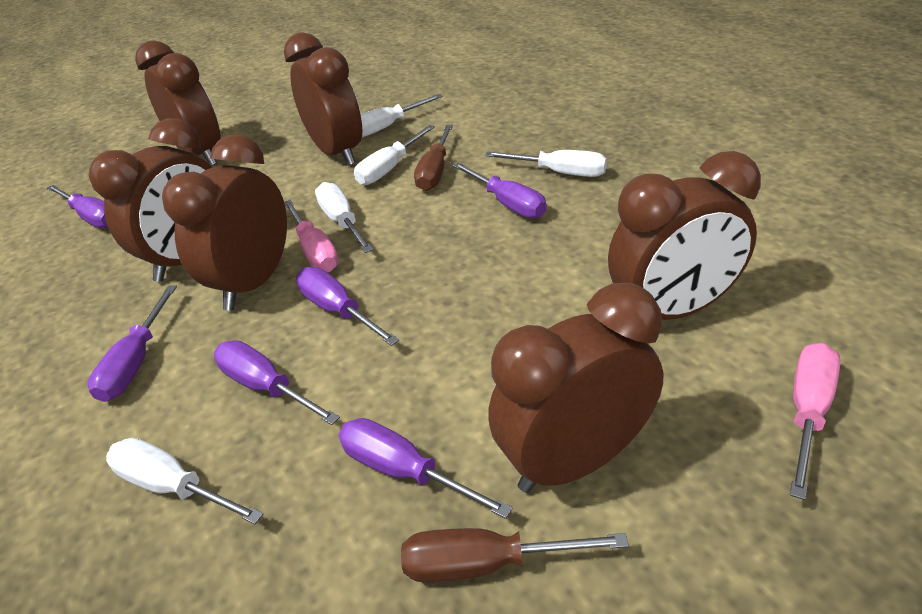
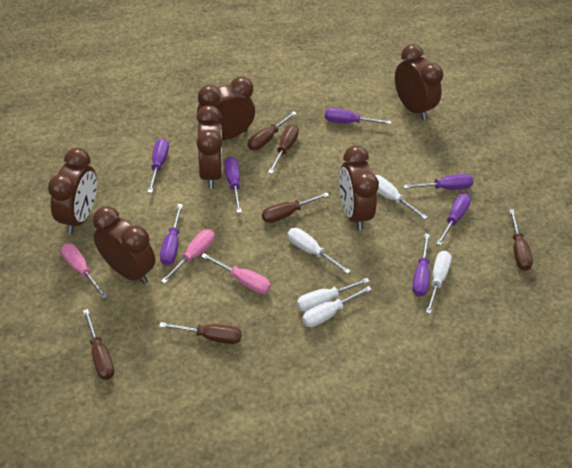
brown screwdriver: 2 -> 6
pink screwdriver: 2 -> 3
purple screwdriver: 6 -> 7

